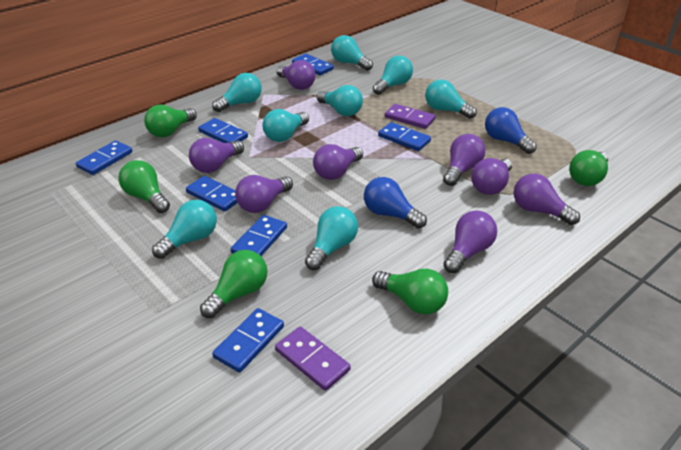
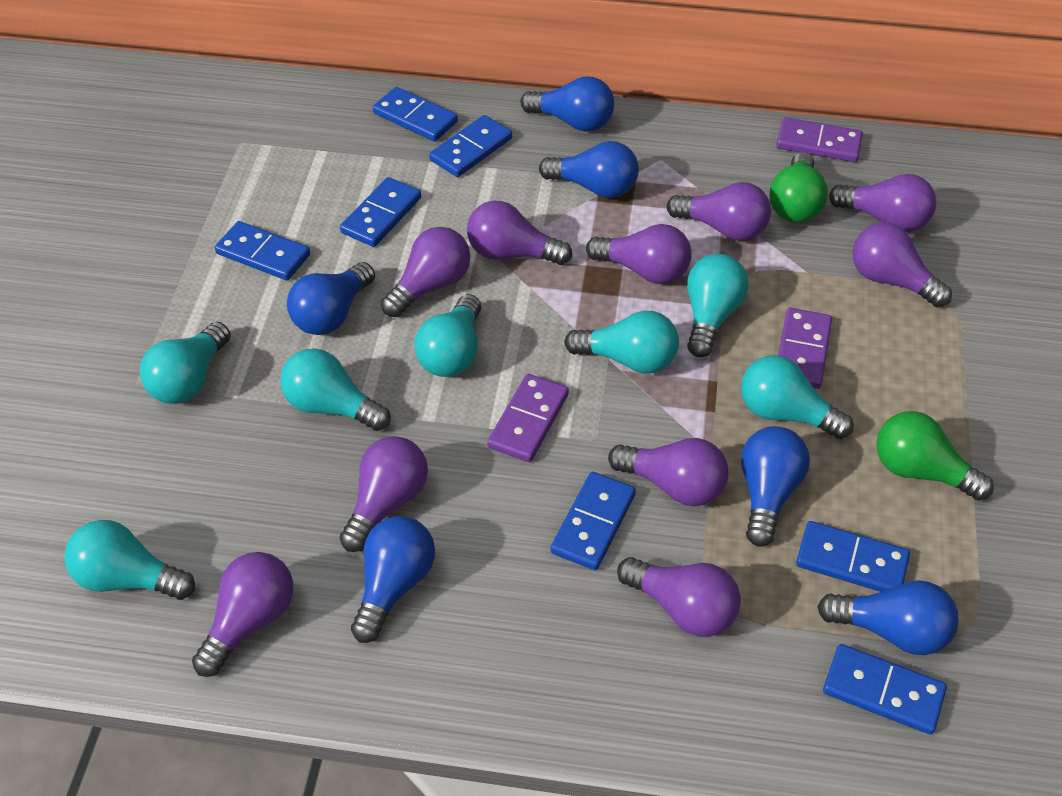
blue light bulb: 2 -> 6
green light bulb: 5 -> 2
purple domino: 2 -> 3
purple light bulb: 8 -> 10
turquoise light bulb: 8 -> 7

